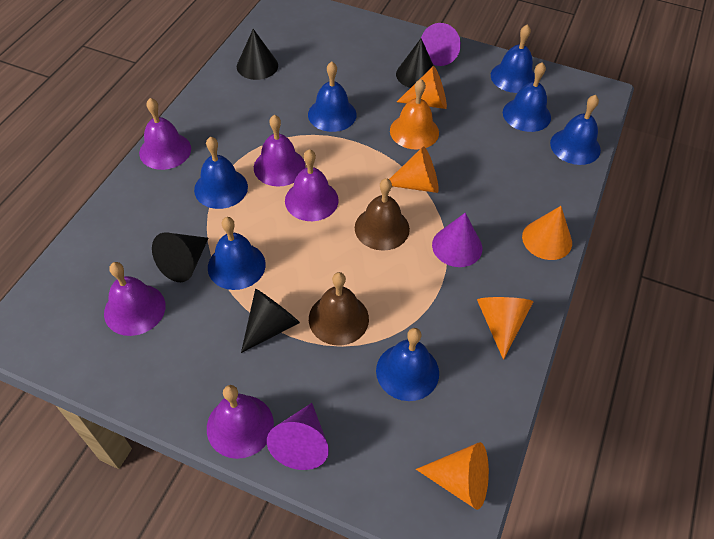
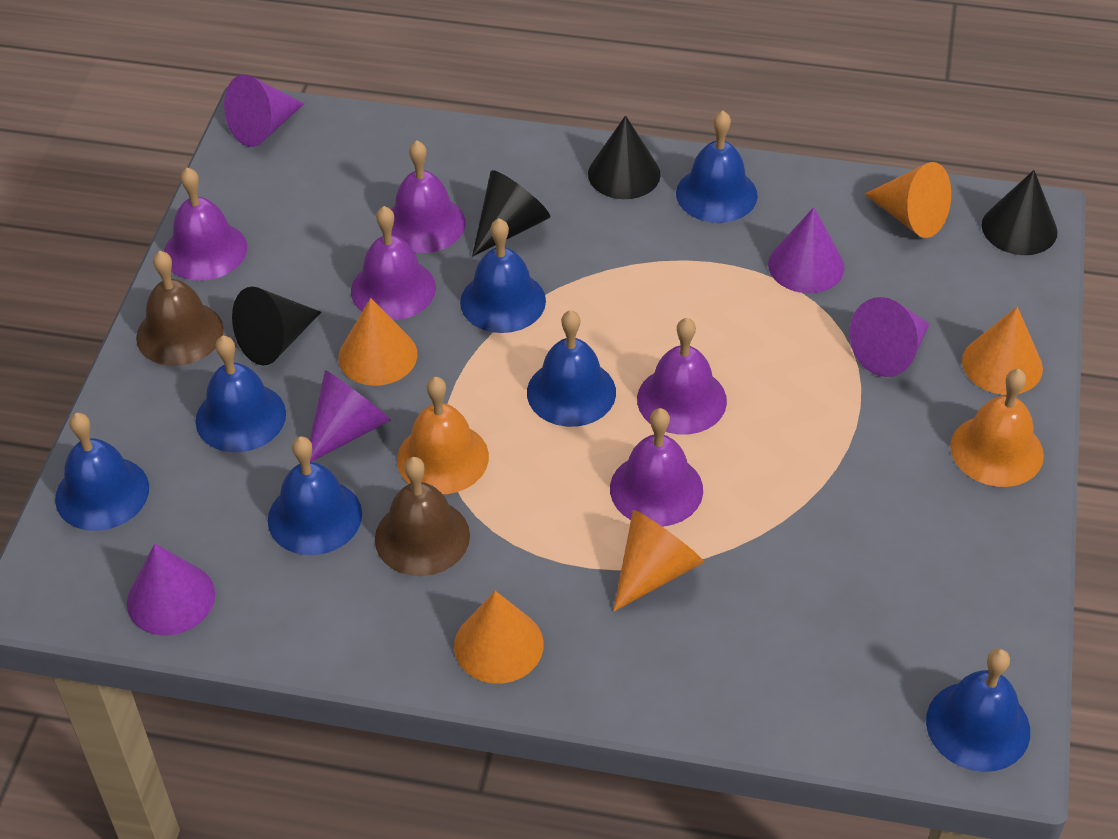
orange bell: 1 -> 2
purple cone: 3 -> 5

